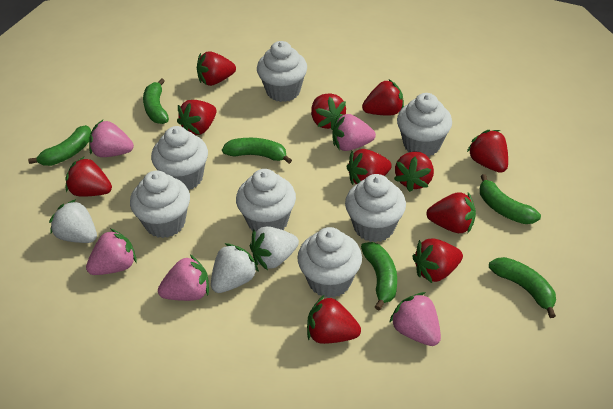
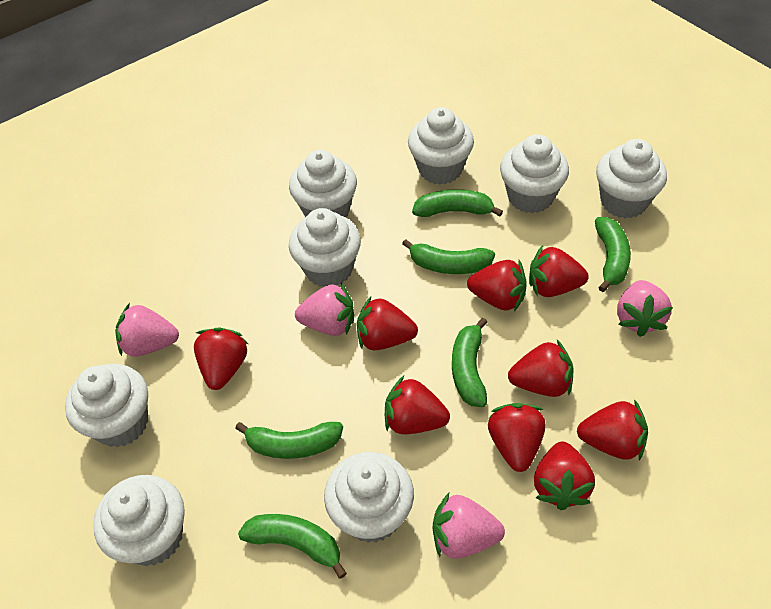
pink strawberry: 5 -> 4
red strawberry: 11 -> 9
white cupcake: 7 -> 8
white strawberry: 3 -> 0

